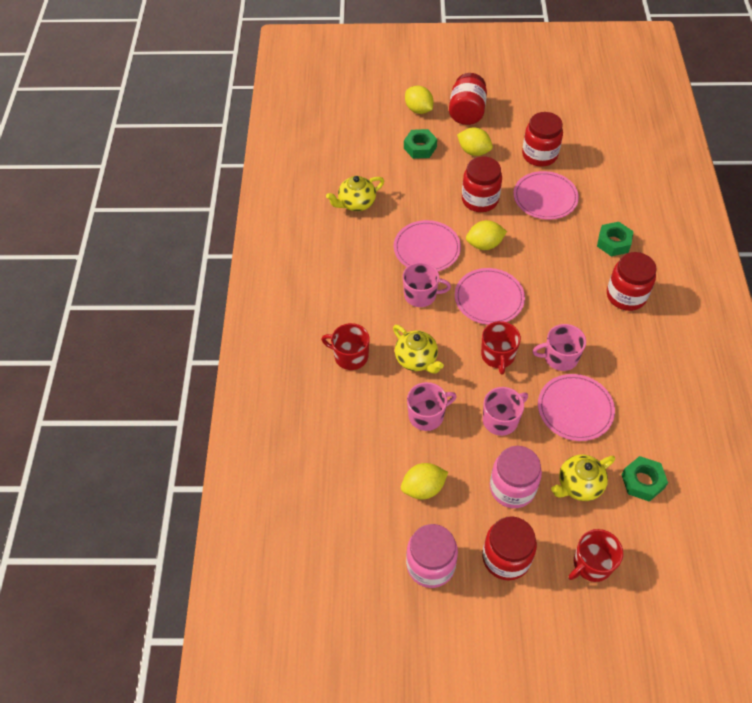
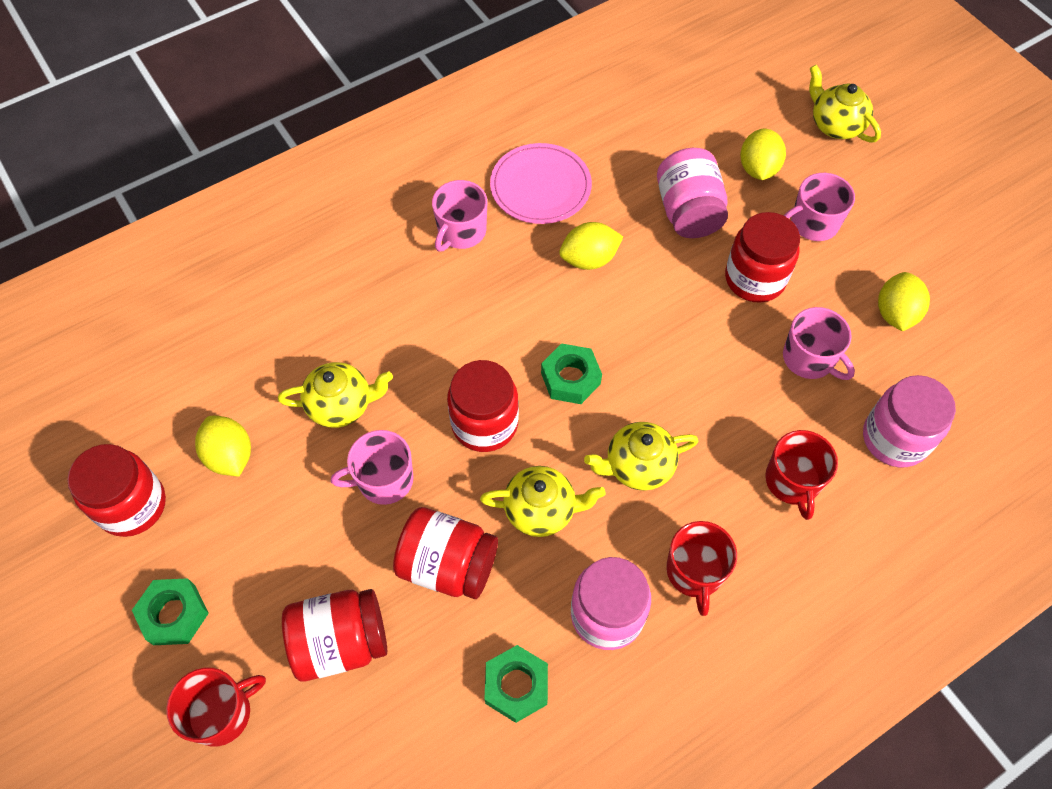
pink jar: 2 -> 3
pink plate: 4 -> 1
yellow teapot: 3 -> 4

